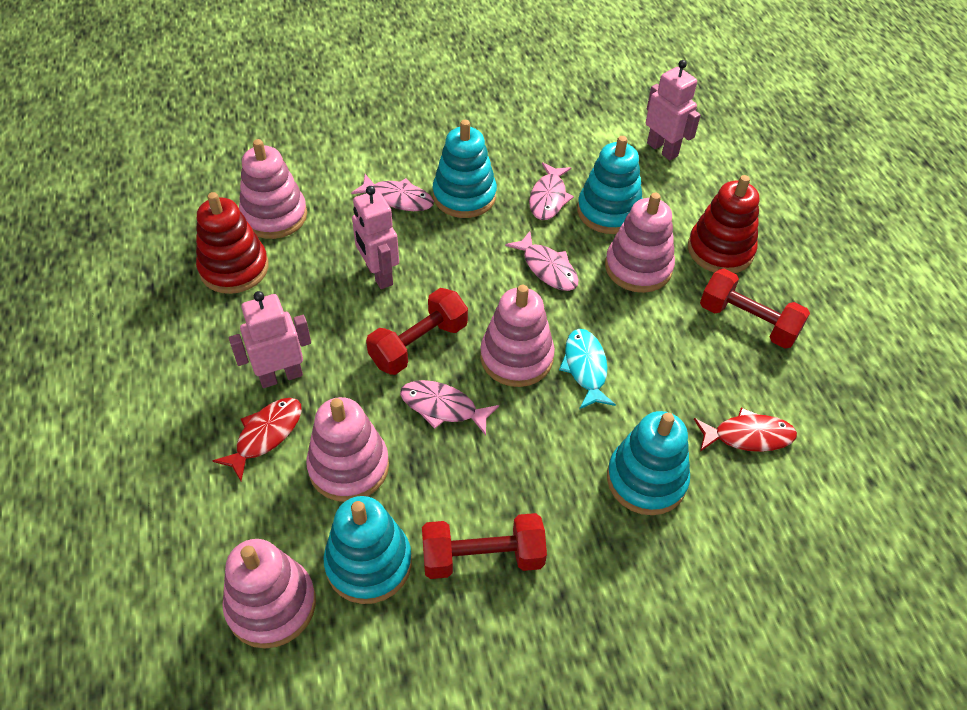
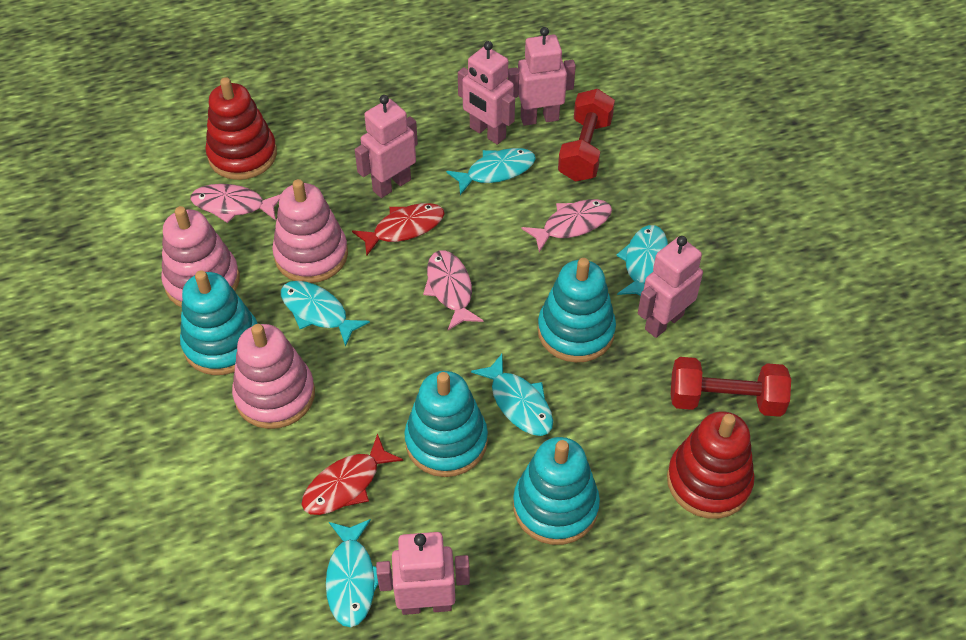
pink fish: 4 -> 3
pink robot: 3 -> 5
pink stacking toy: 5 -> 3
red dumbbell: 3 -> 2
turquoise fish: 1 -> 5

